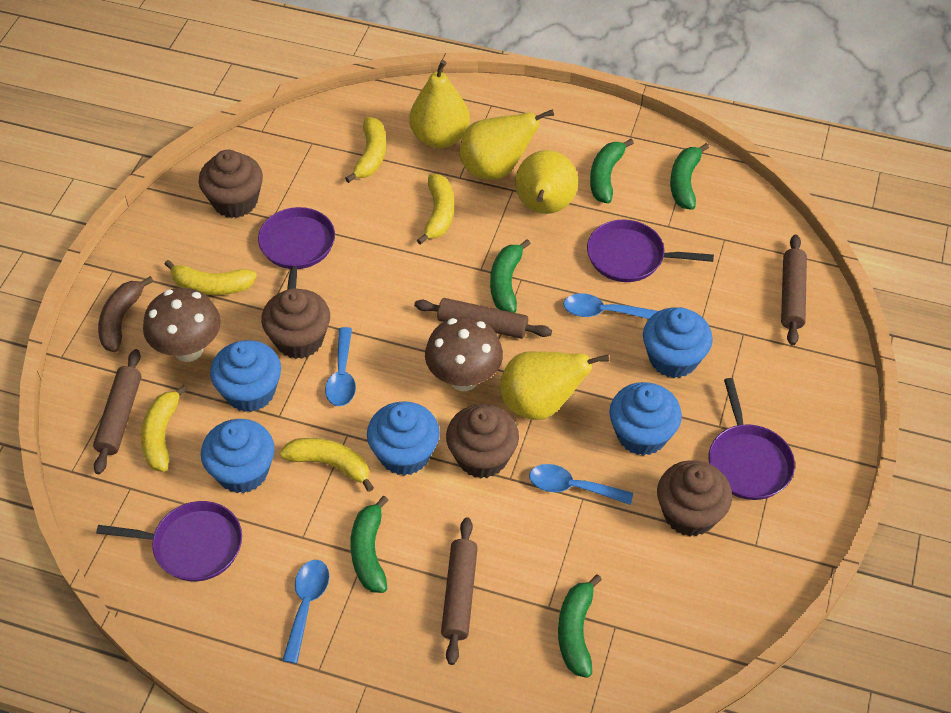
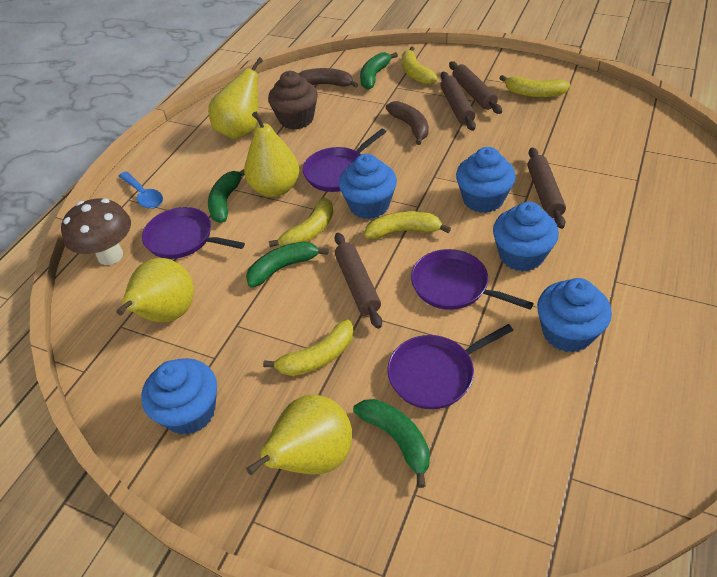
blue spoon: 4 -> 1
brown banana: 1 -> 2
brown cupcake: 4 -> 1
brown mushroom: 2 -> 1
green banana: 5 -> 4

